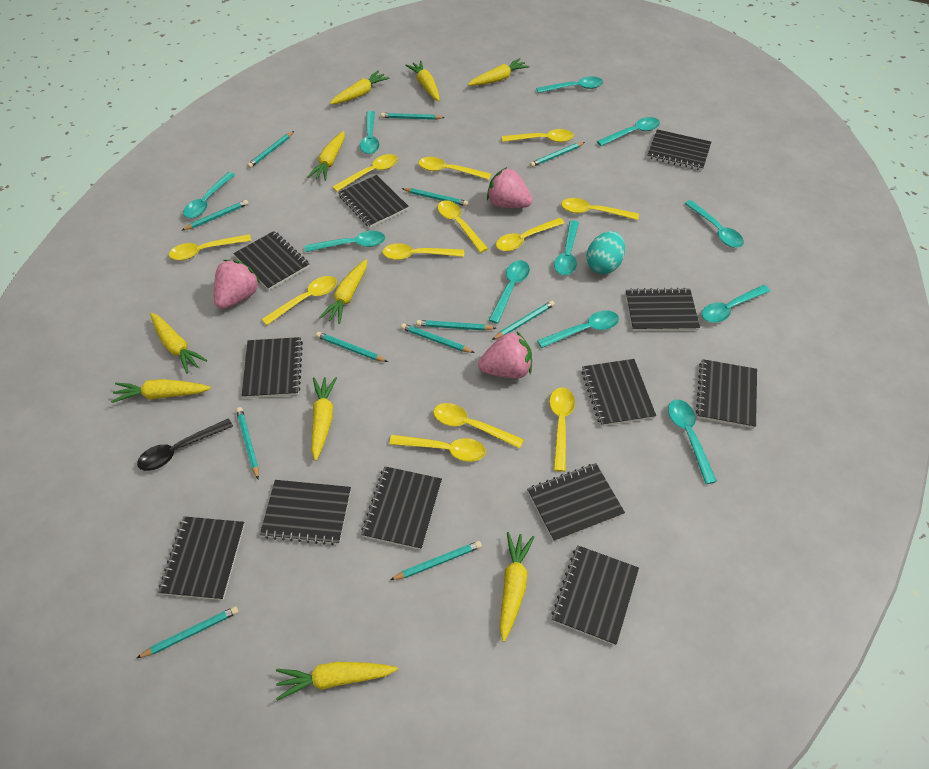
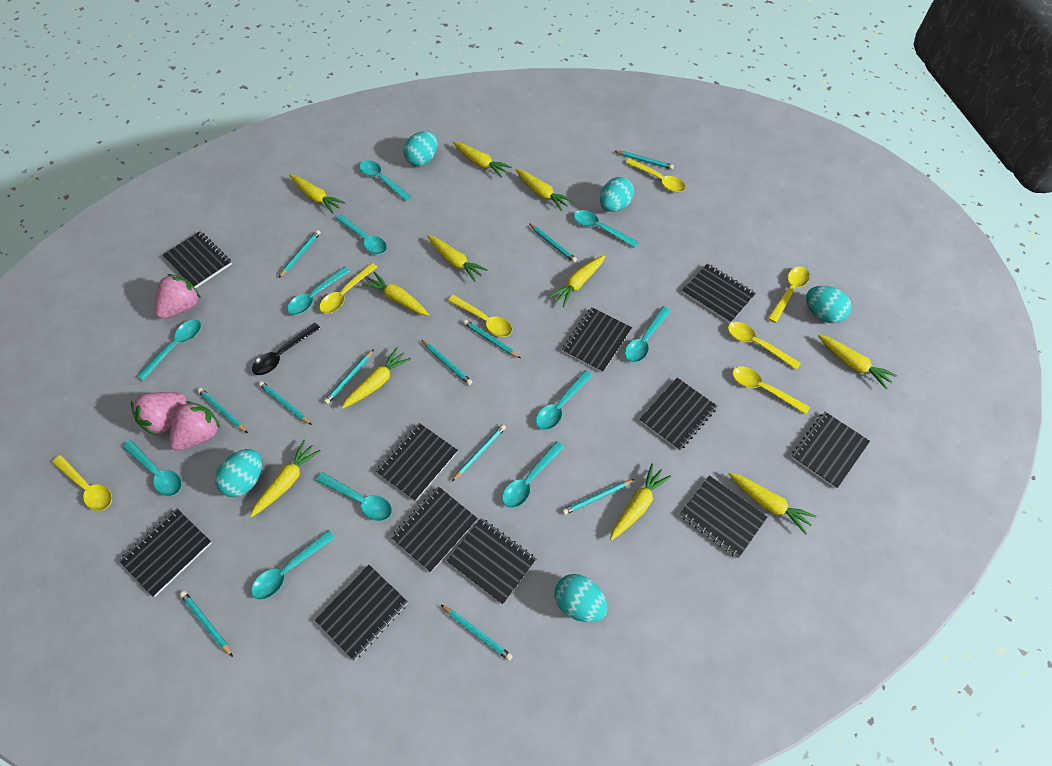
black notebook: 12 -> 11
turquoise egg: 1 -> 5
yellow carrot: 10 -> 11
yellow spoon: 12 -> 7

